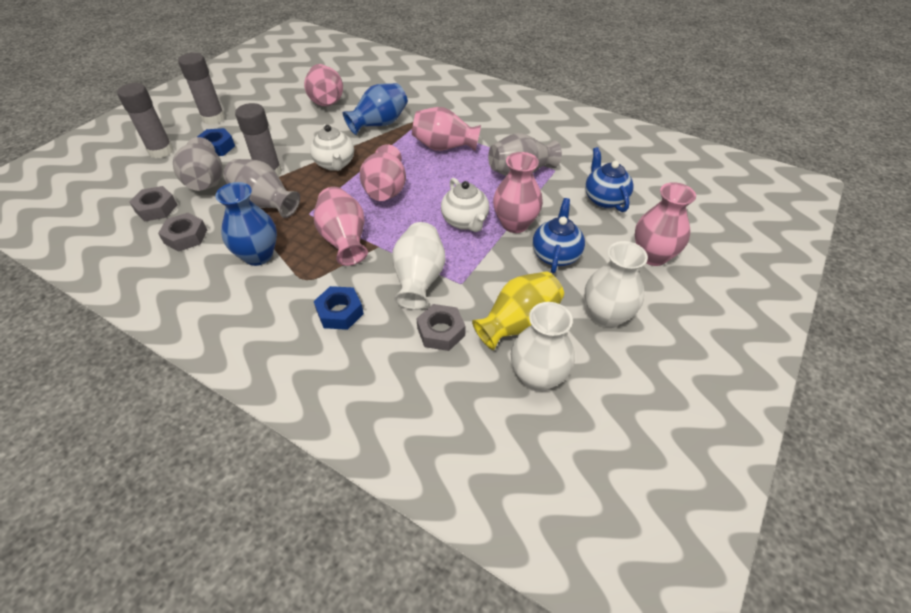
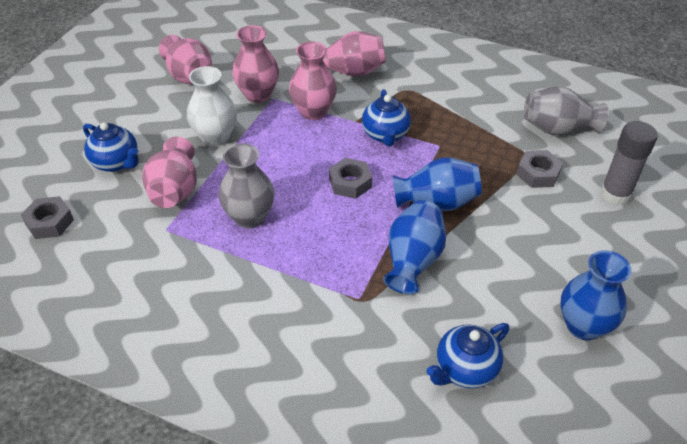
blue nut: 2 -> 0
blue teapot: 2 -> 3
blue vase: 2 -> 3
grey glue stick: 3 -> 1
grey vase: 3 -> 2
pink vase: 6 -> 5
white teapot: 2 -> 0
white vase: 3 -> 1
yellow vase: 1 -> 0

